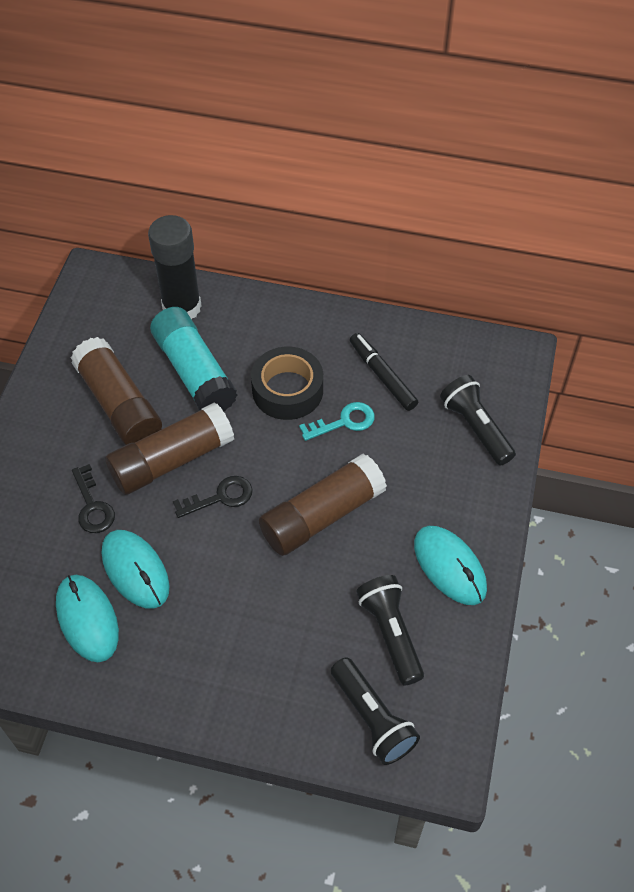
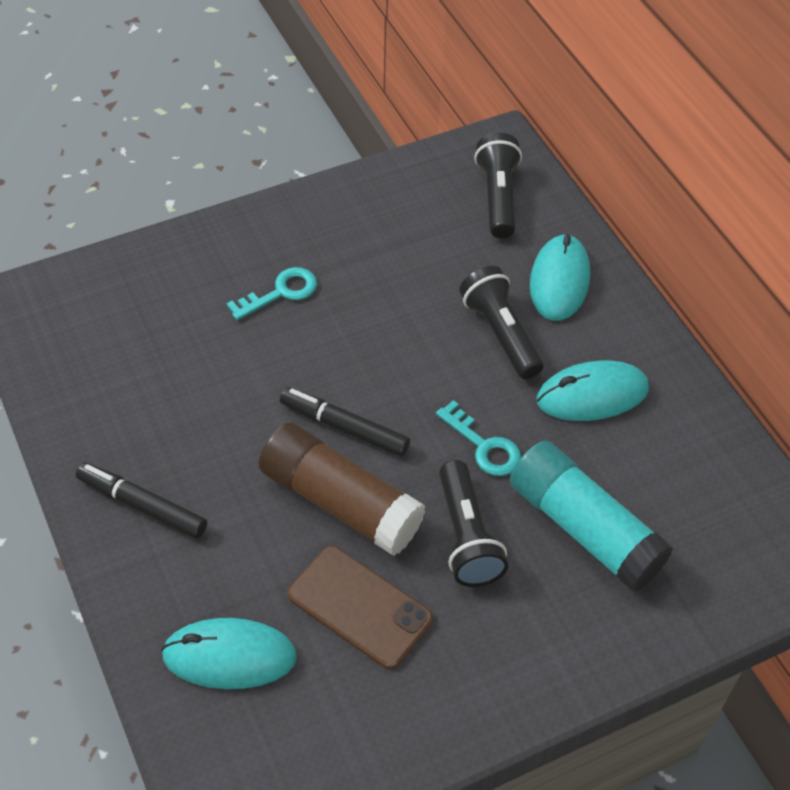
black glue stick: 1 -> 0
black key: 2 -> 0
black marker: 1 -> 2
black tape: 1 -> 0
brown glue stick: 3 -> 1
brown phone: 0 -> 1
turquoise key: 1 -> 2

